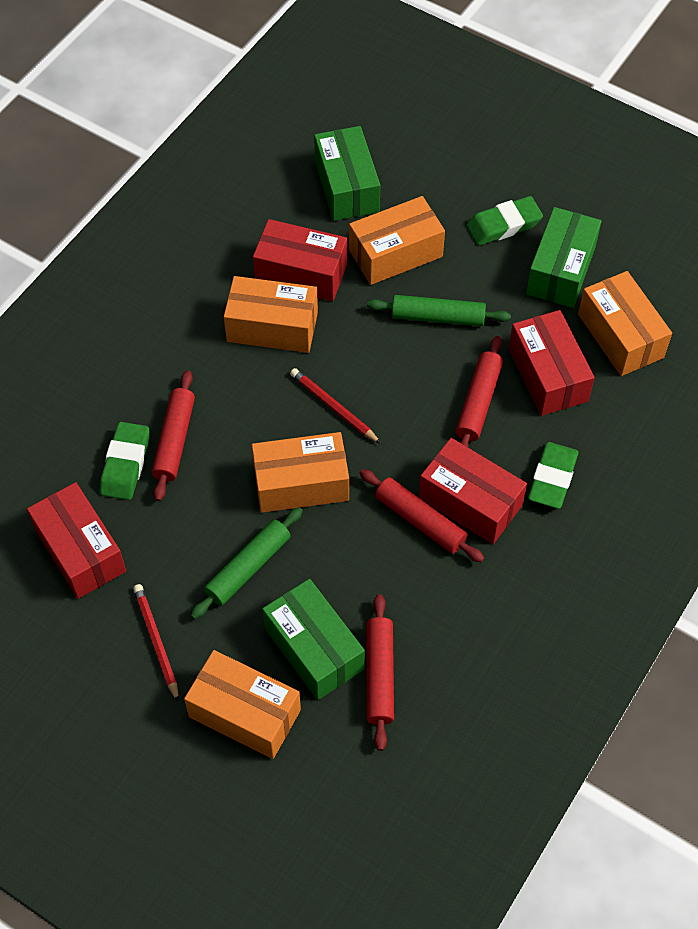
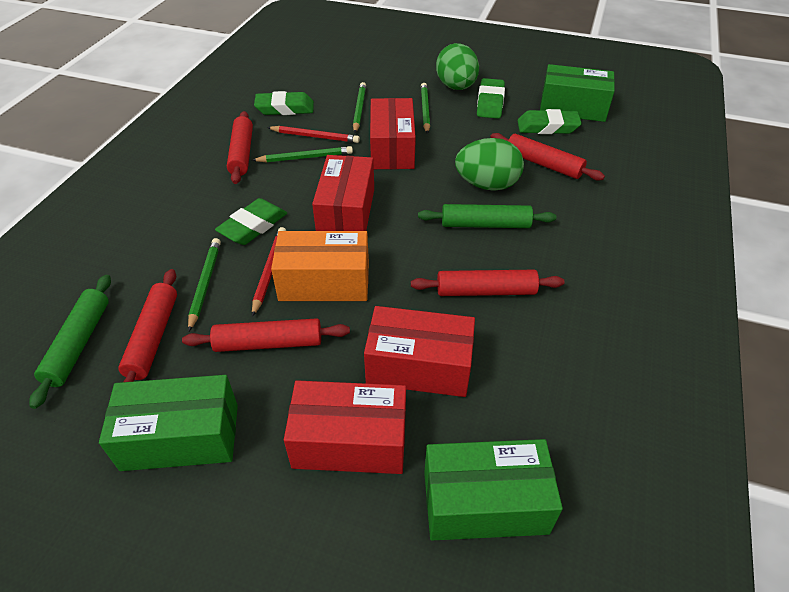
green egg: 0 -> 2
green eraser: 3 -> 4
green pencil: 0 -> 4
orange box: 5 -> 1
red rolling pin: 4 -> 5

